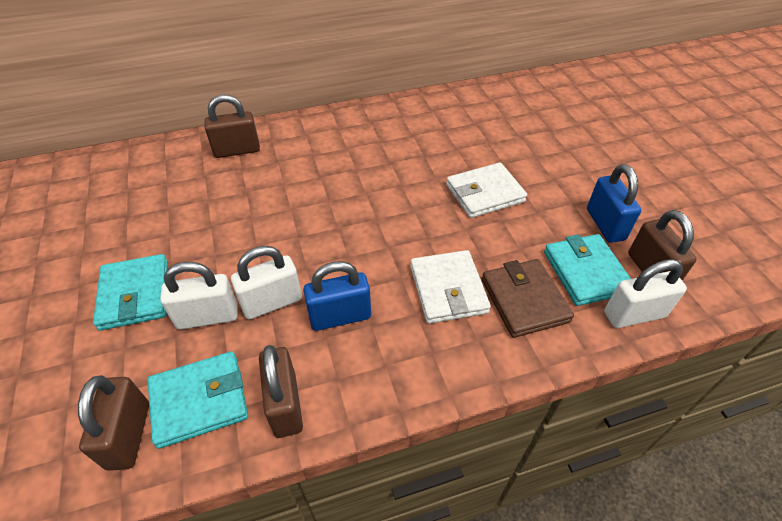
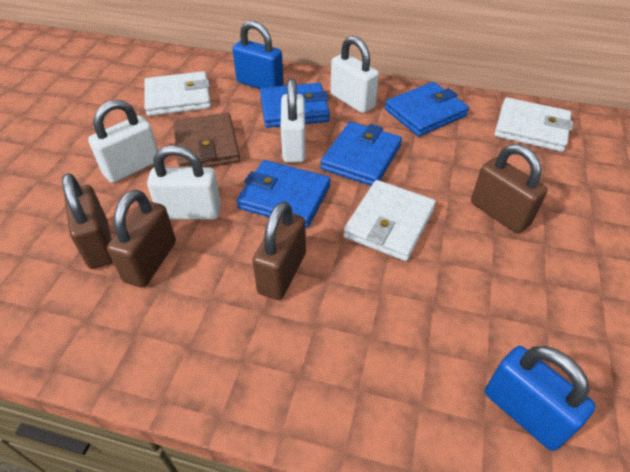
blue wallet: 0 -> 4
turquoise wallet: 3 -> 0
white padlock: 3 -> 4
white wallet: 2 -> 3

